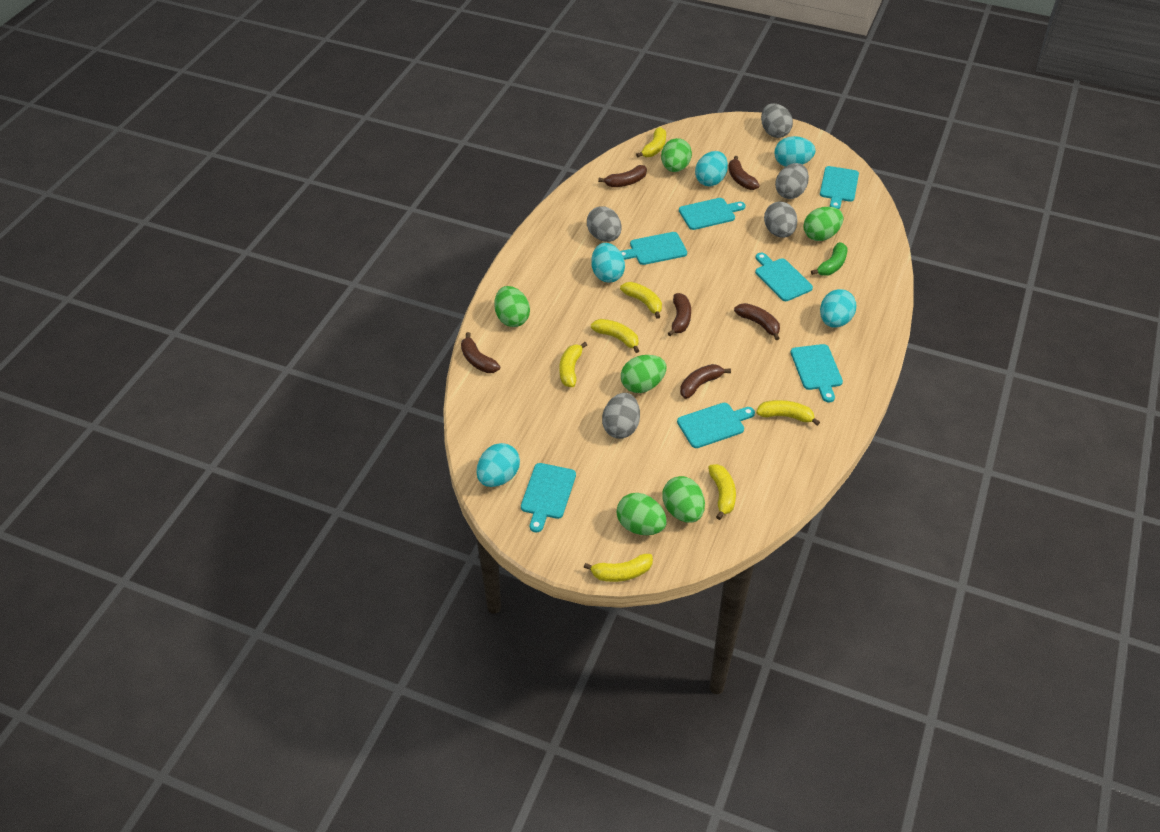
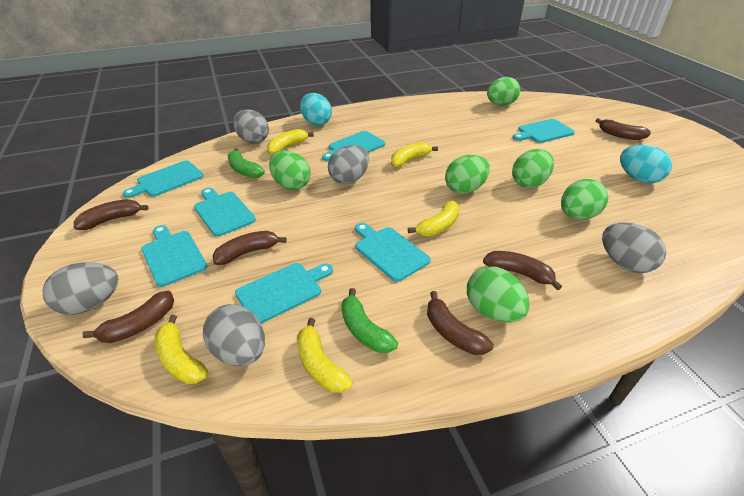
green banana: 1 -> 2
turquoise egg: 5 -> 2
yellow banana: 7 -> 5

